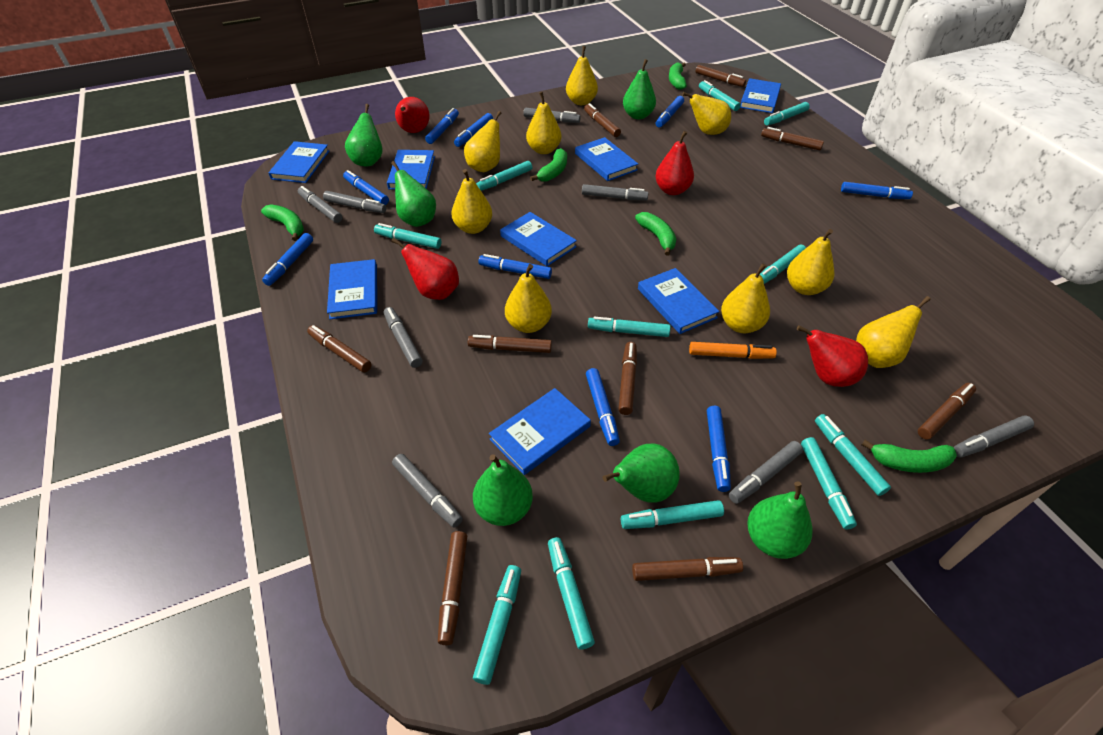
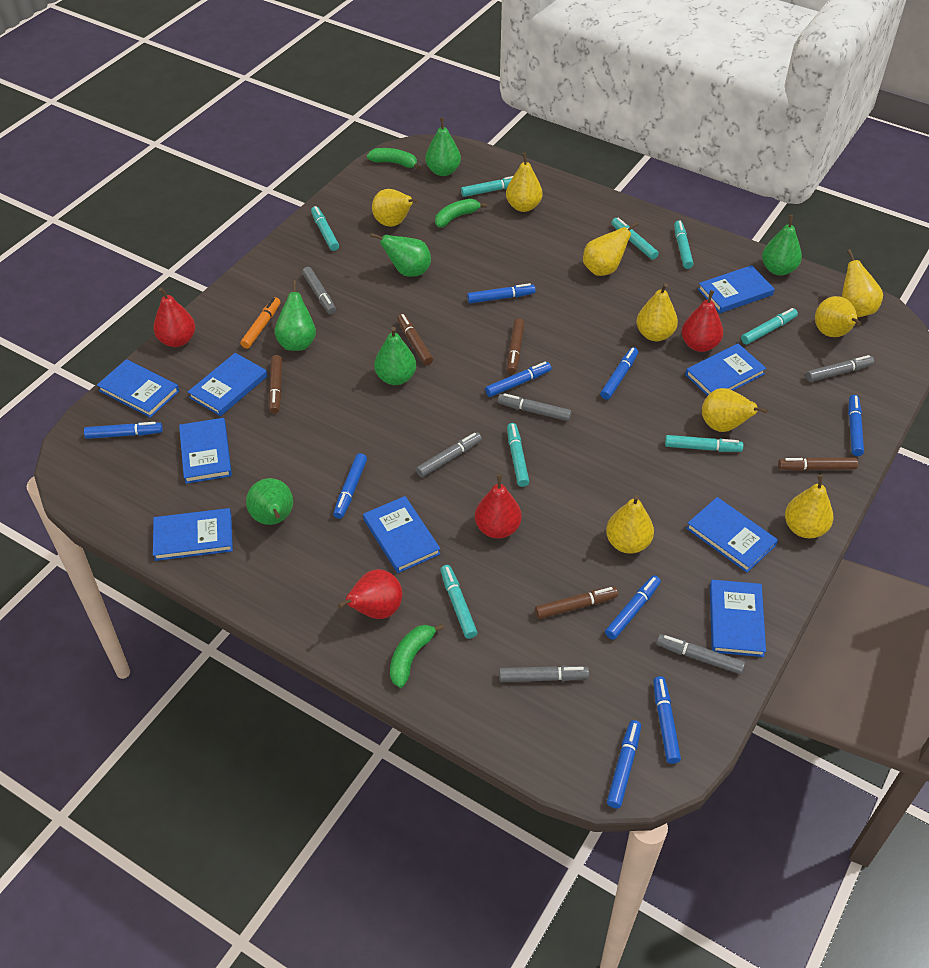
blue book: 8 -> 9
brown marker: 9 -> 5
green banana: 5 -> 3
grey marker: 8 -> 6
turquoise marker: 11 -> 8

